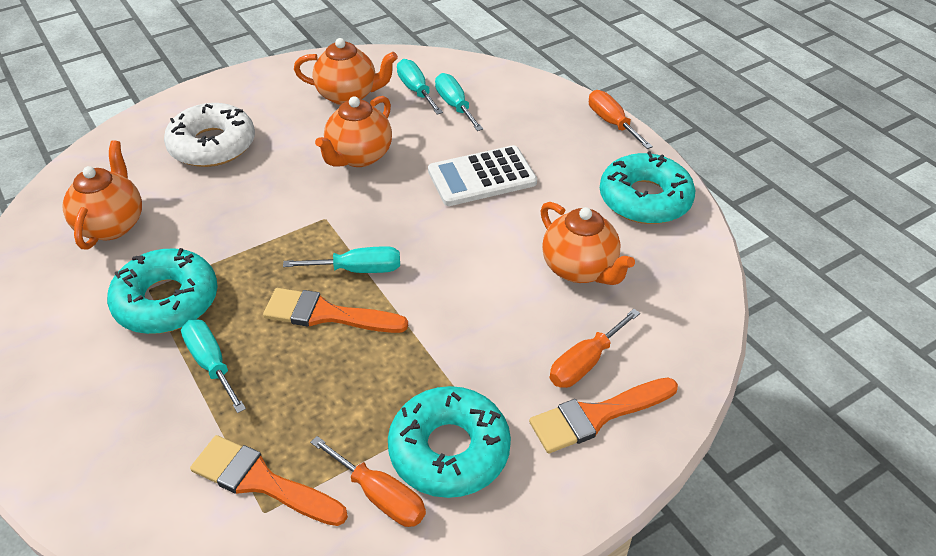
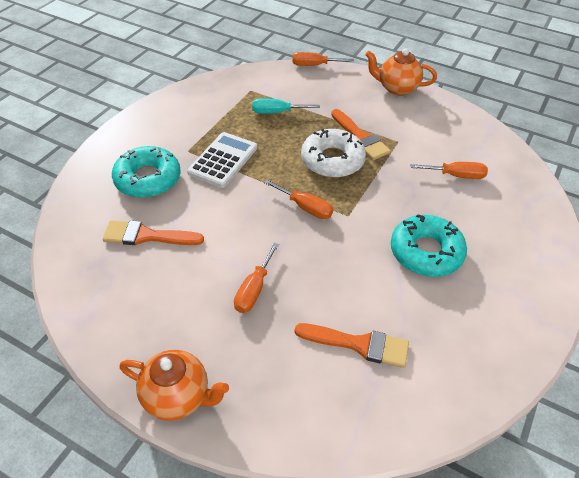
orange screwdriver: 3 -> 4
orange teapot: 4 -> 2
turquoise donut: 3 -> 2
turquoise screwdriver: 4 -> 1

